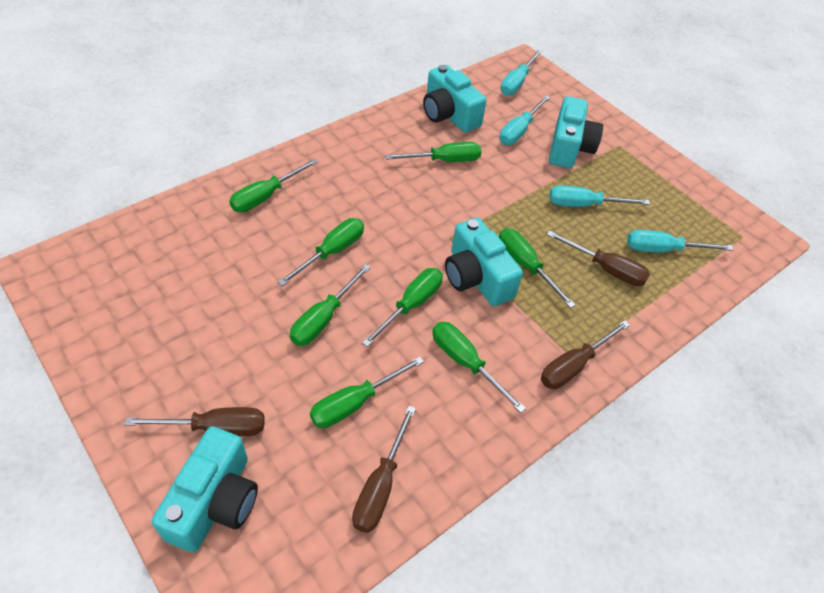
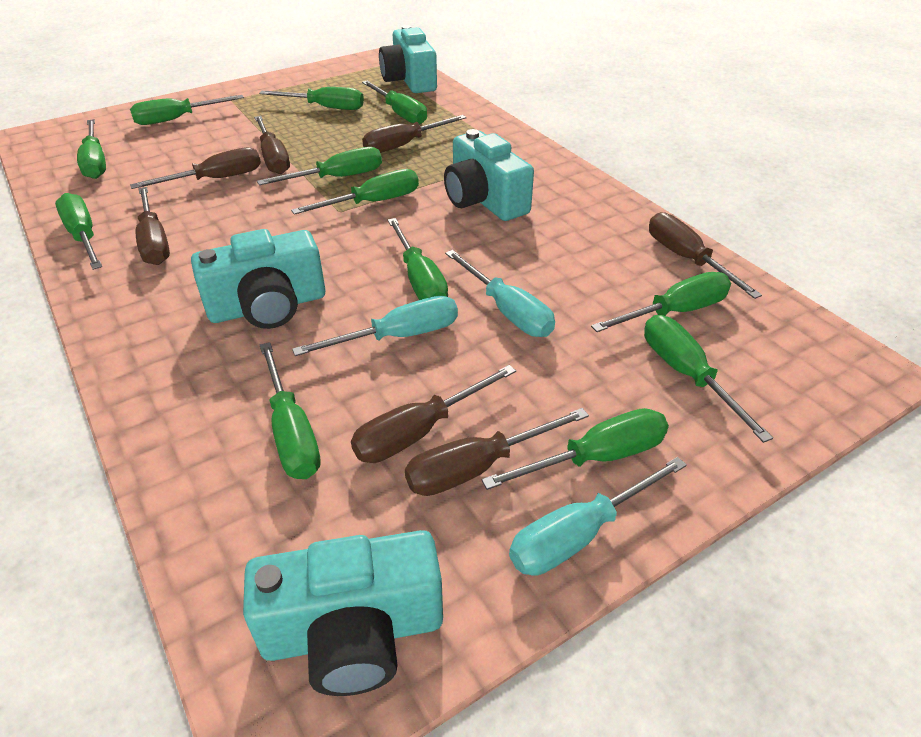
brown screwdriver: 4 -> 7
green screwdriver: 8 -> 12
turquoise screwdriver: 4 -> 3

